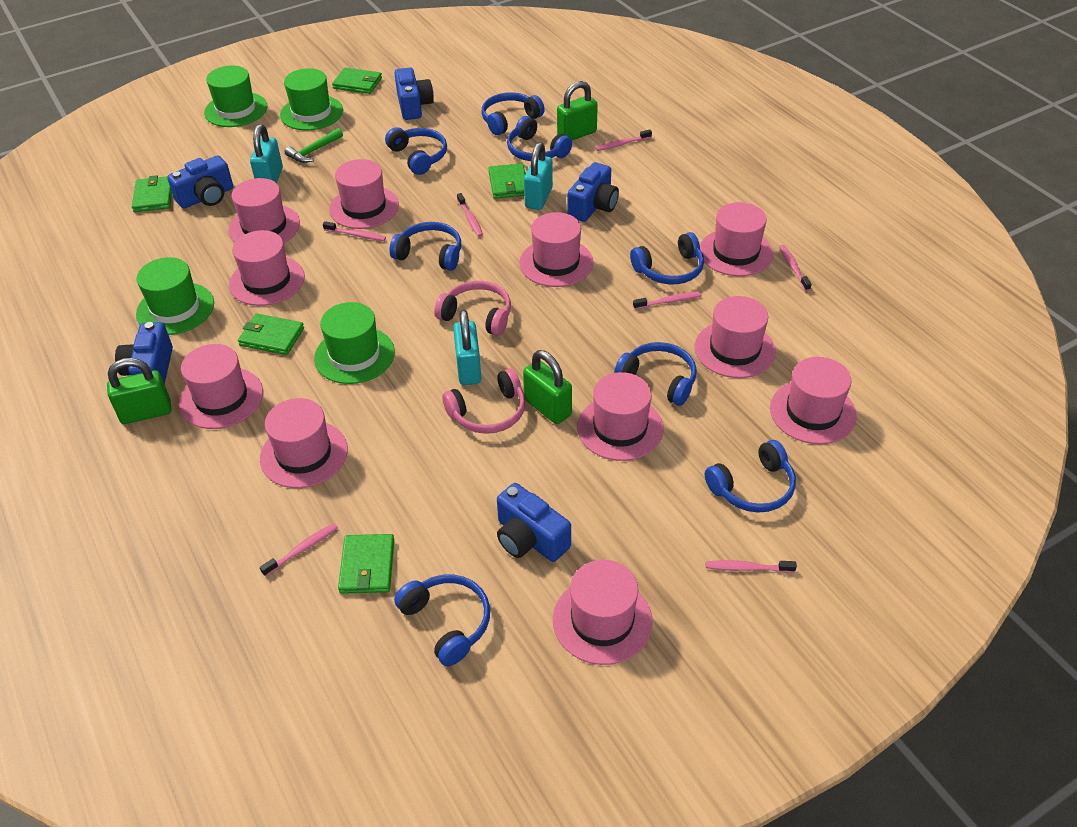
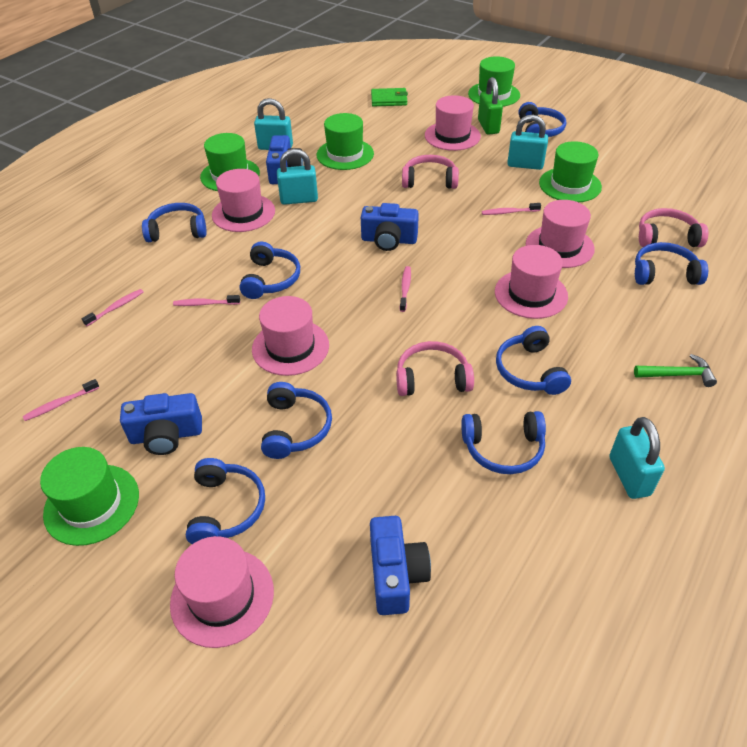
blue camera: 5 -> 4
green hat: 4 -> 5
green padlock: 3 -> 1
green wallet: 5 -> 1
pink hat: 11 -> 6
pink headphones: 2 -> 3
pink toothbrush: 7 -> 5
turquoise padlock: 3 -> 4

